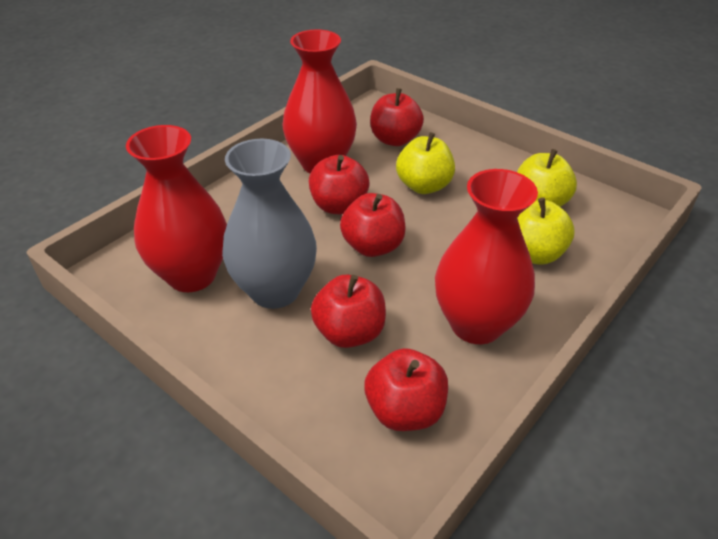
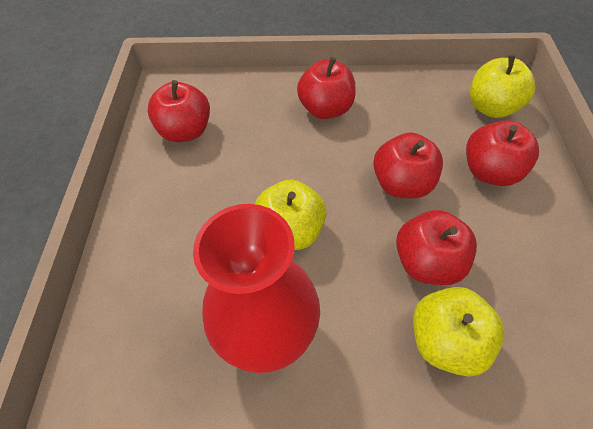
grey vase: 1 -> 0
red vase: 3 -> 1

